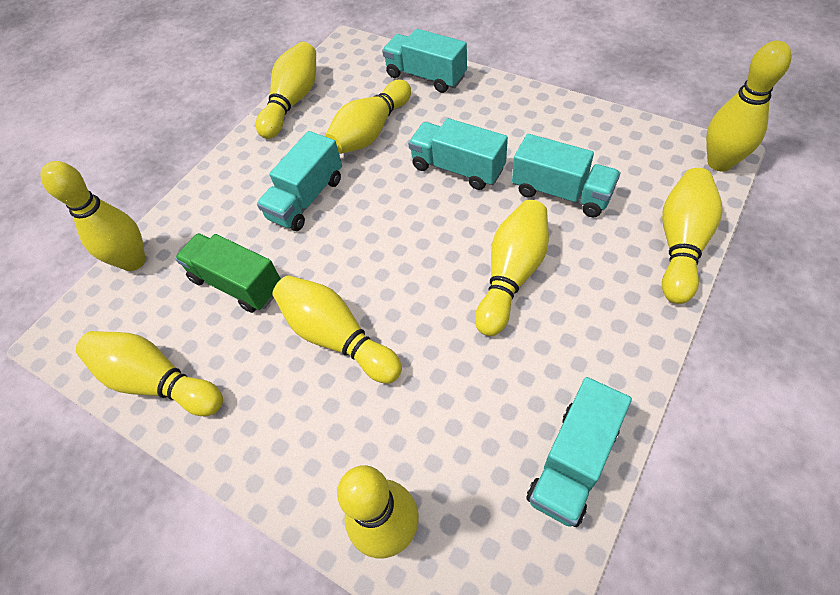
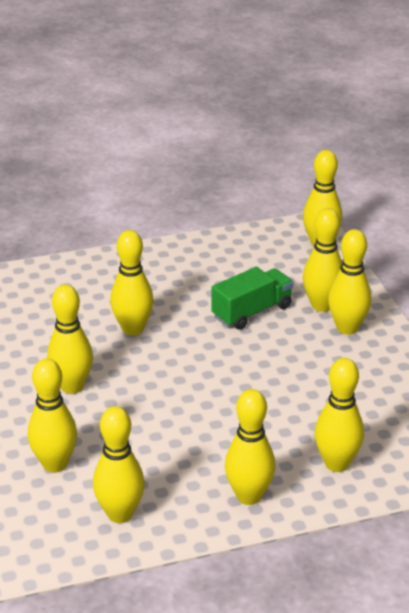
turquoise truck: 5 -> 0

